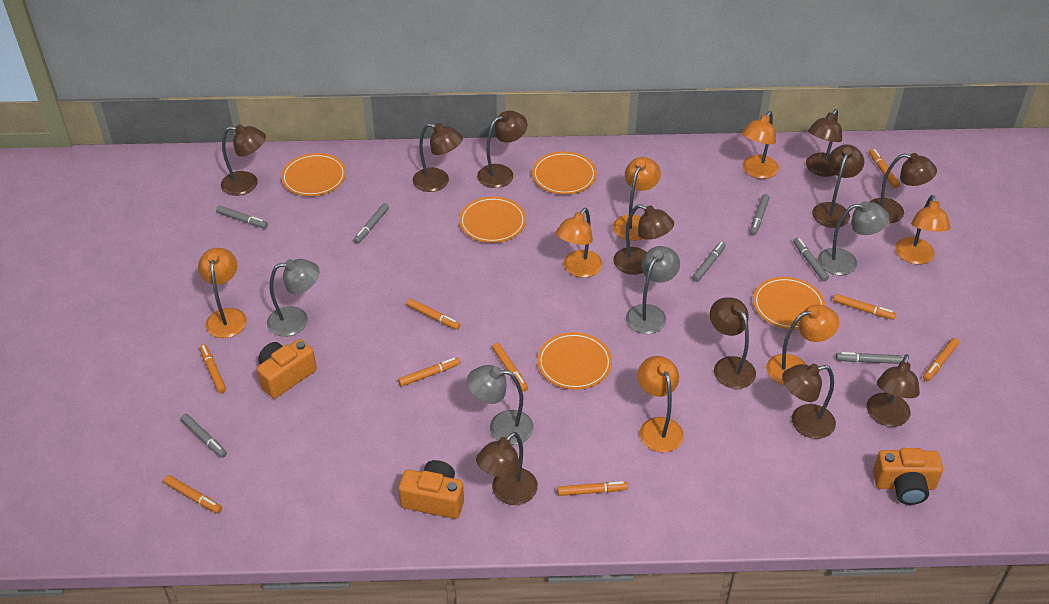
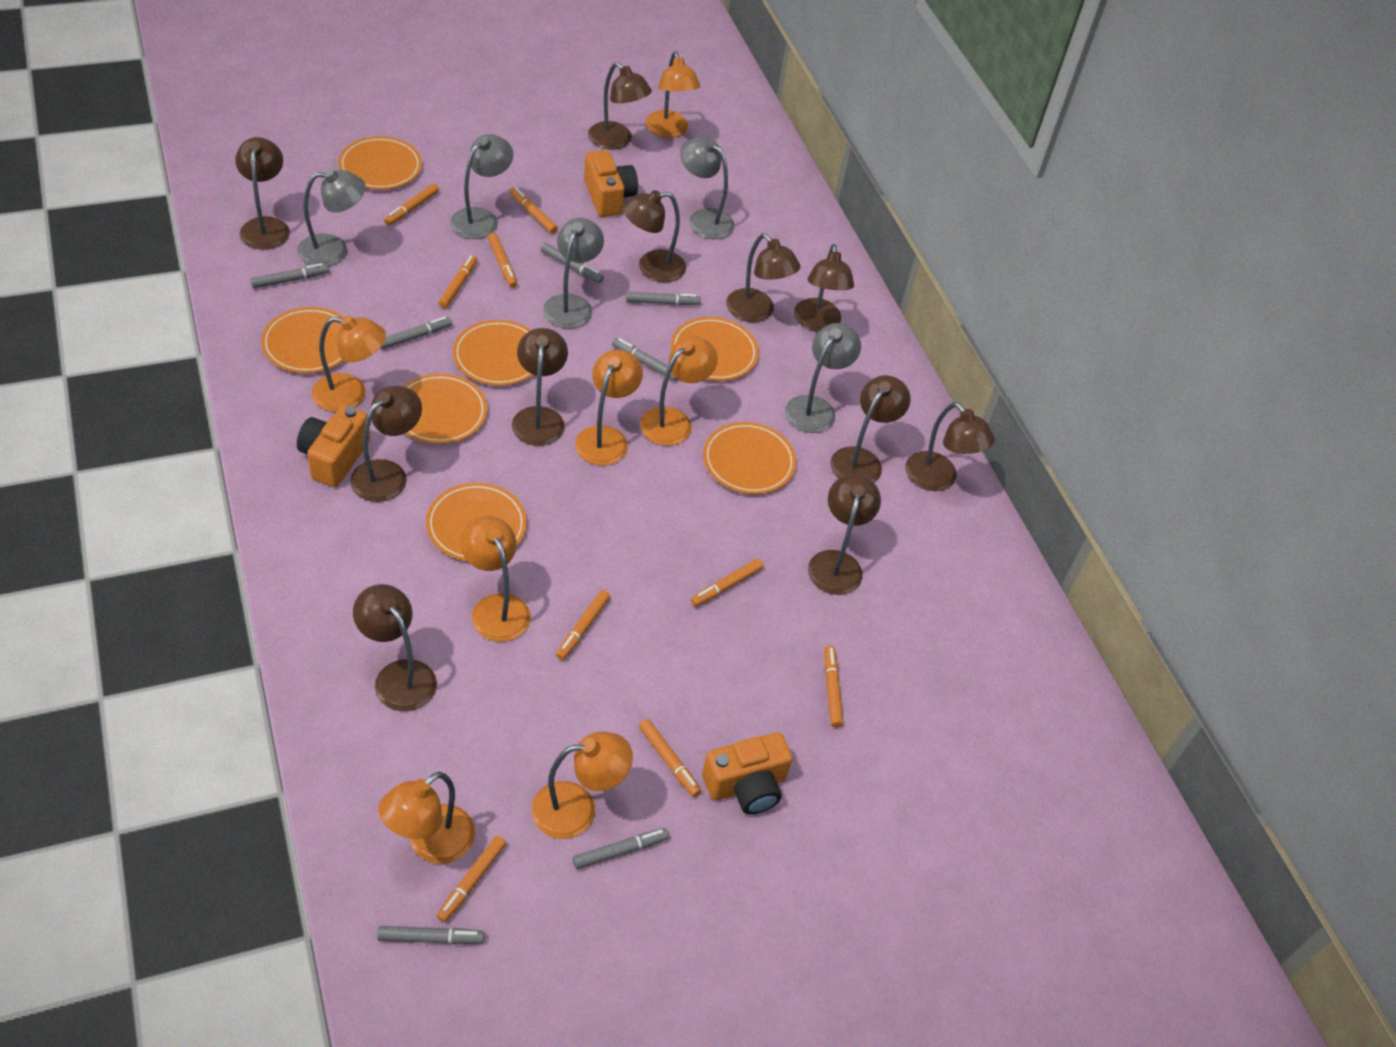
grey lamp: 4 -> 5
orange plate: 5 -> 7

